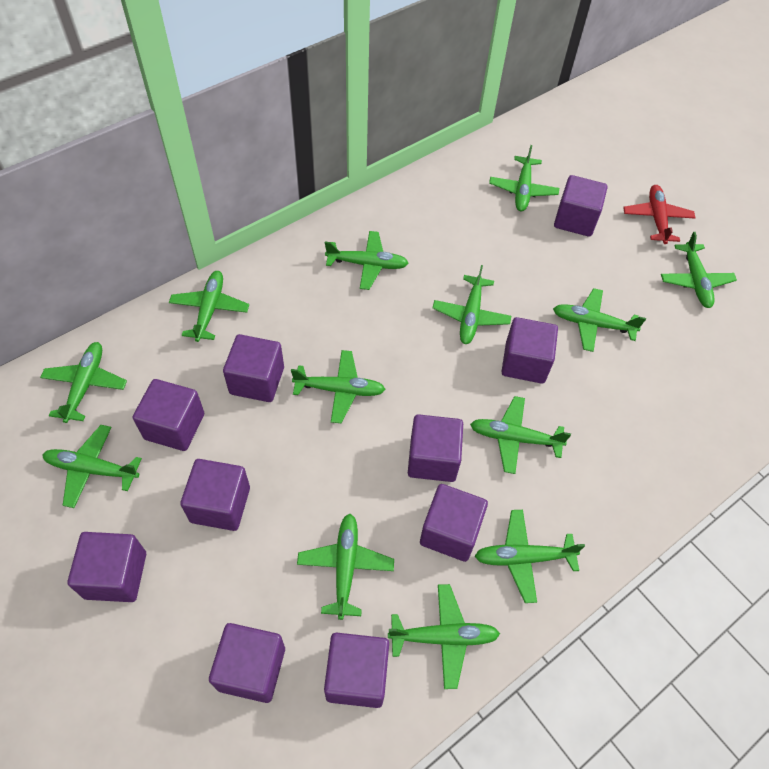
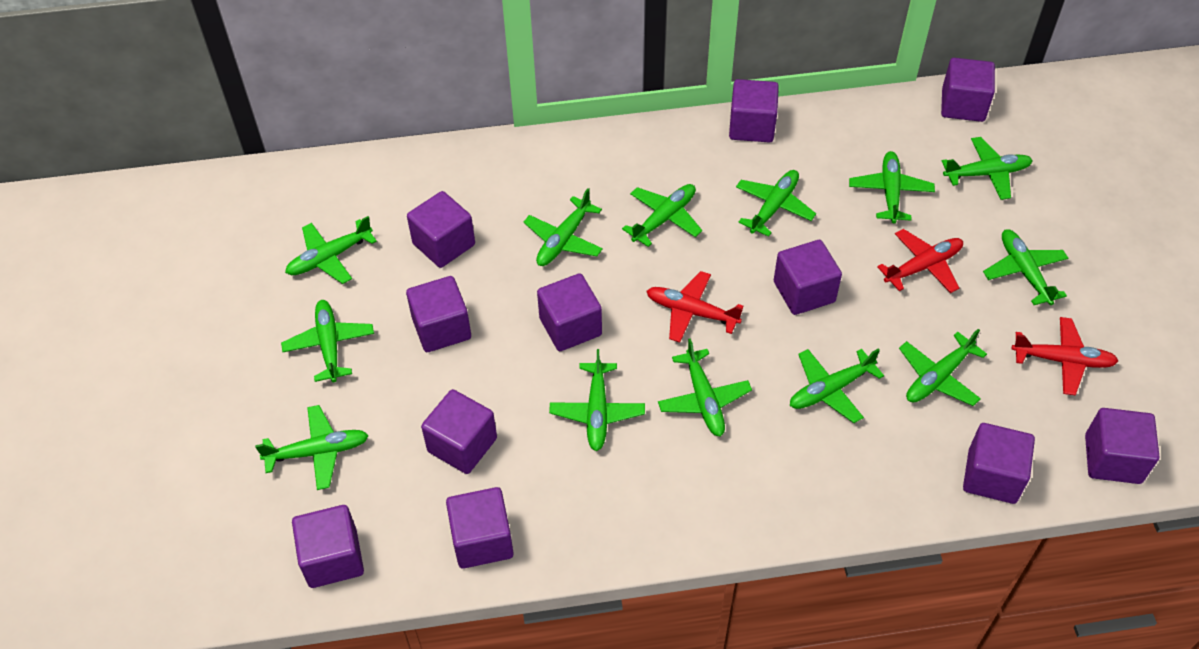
purple cube: 10 -> 11
red plane: 1 -> 3

